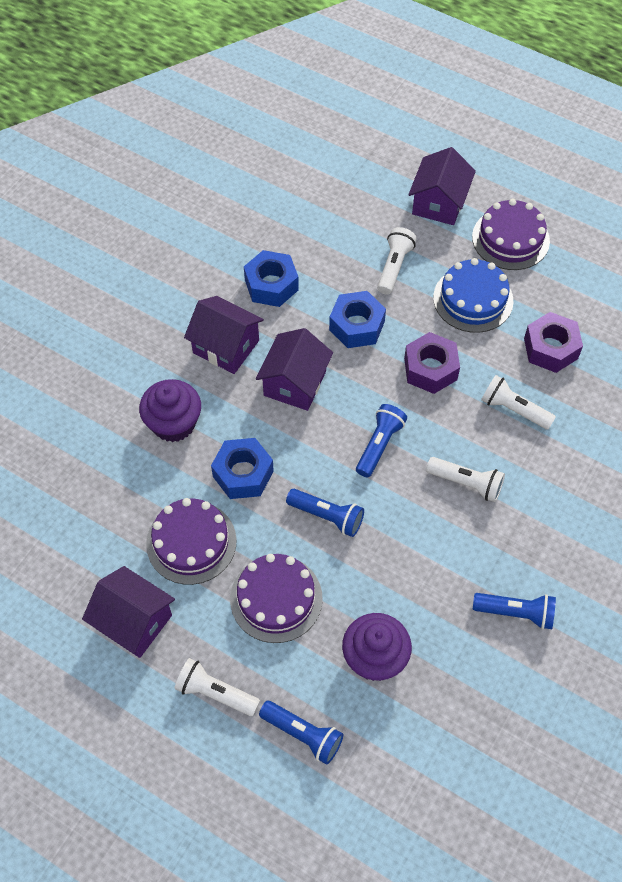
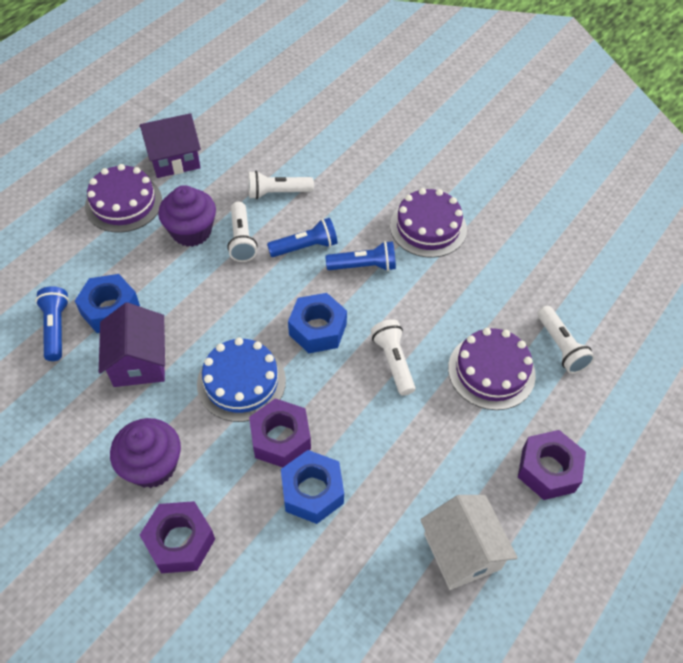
blue flashlight: 4 -> 3
purple house: 4 -> 2
purple nut: 2 -> 3
white house: 0 -> 1

